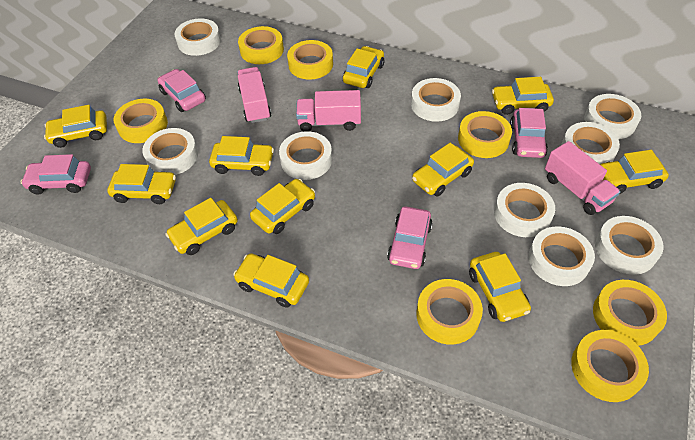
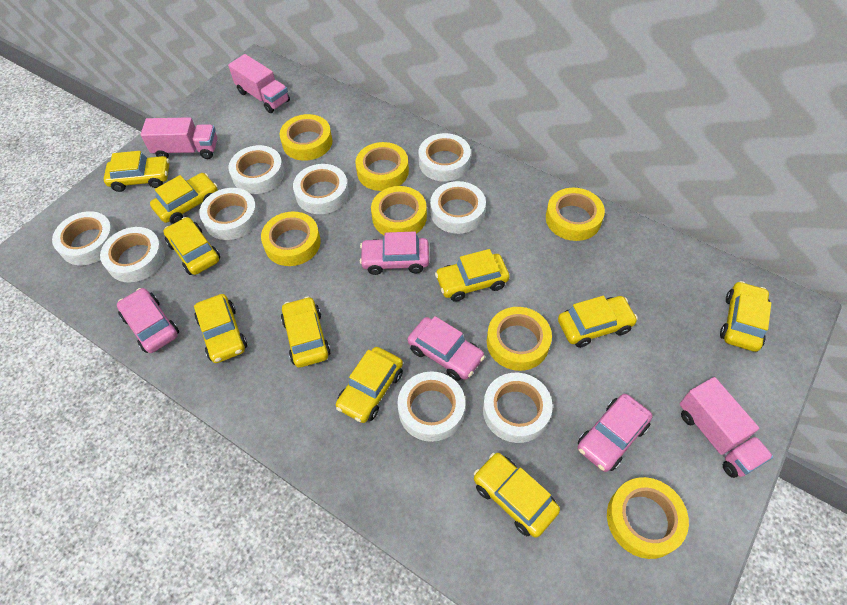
yellow car: 11 -> 10

